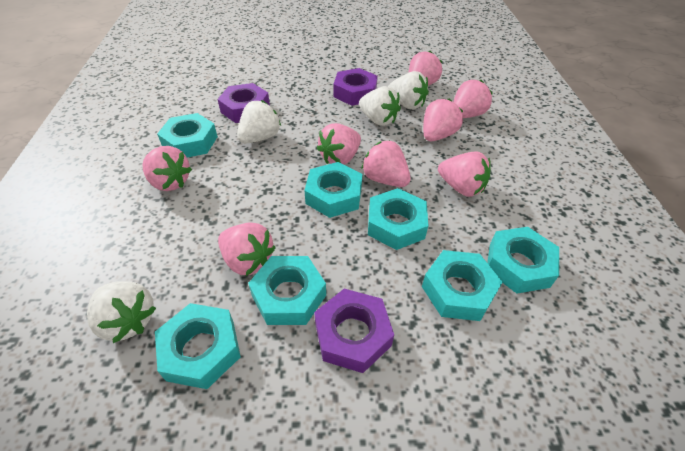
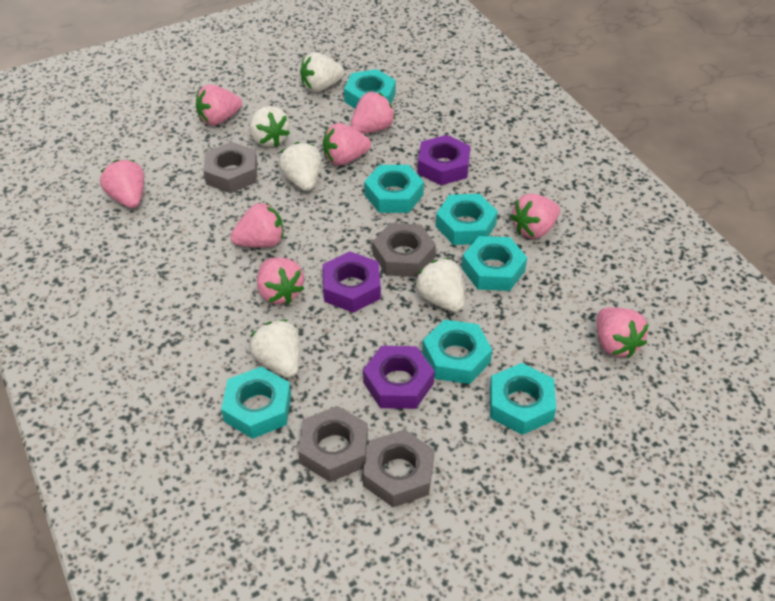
grey nut: 0 -> 4
white strawberry: 4 -> 5

